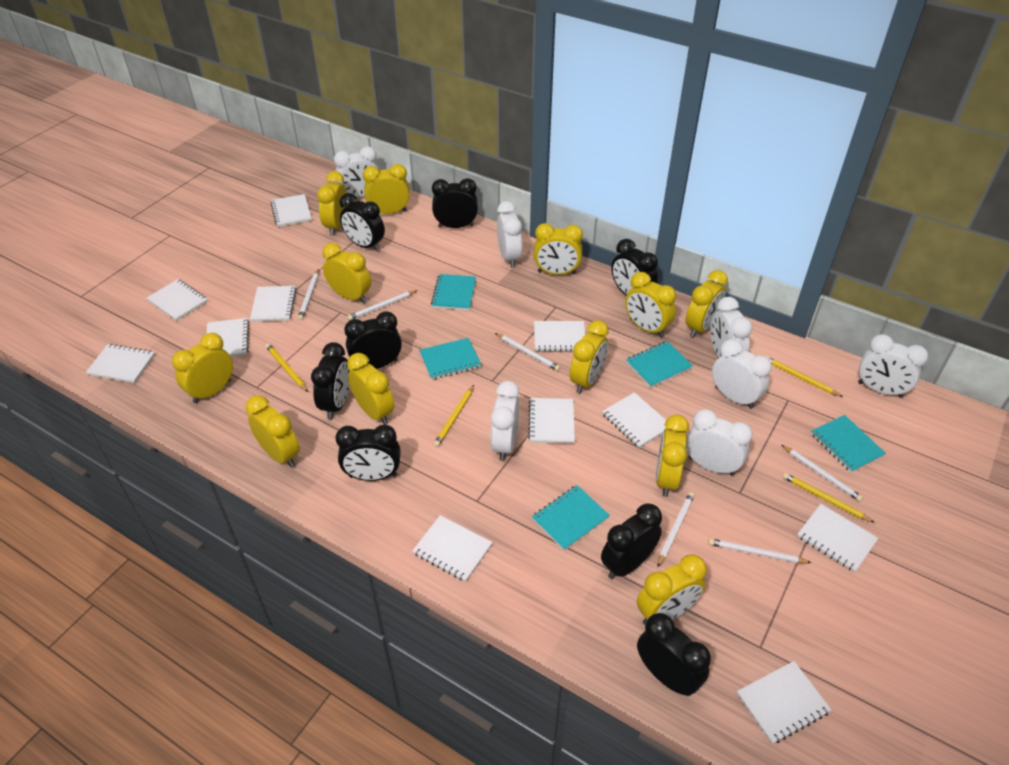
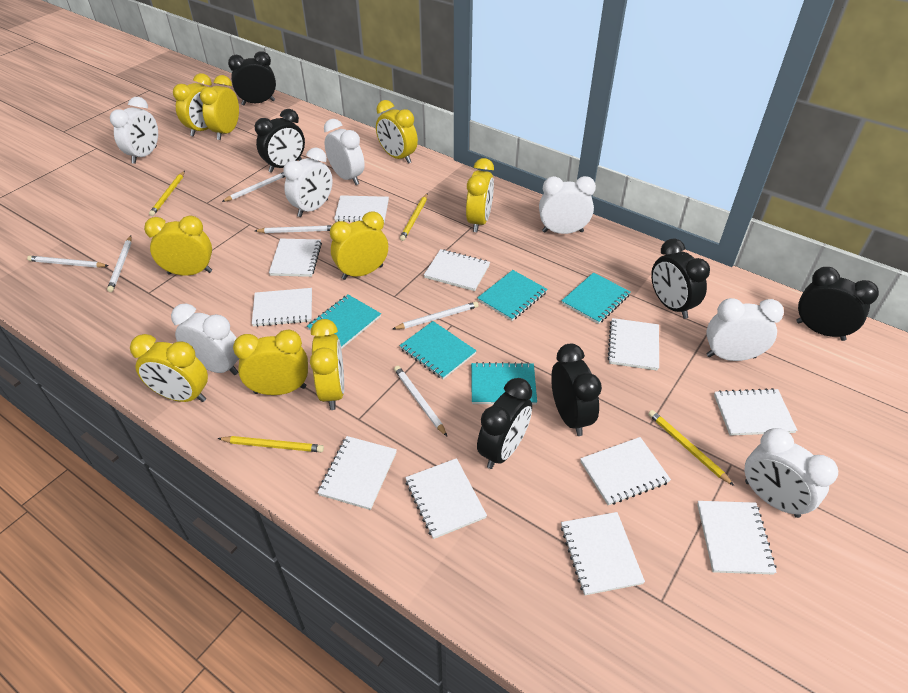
black clock: 8 -> 6
yellow clock: 12 -> 9

